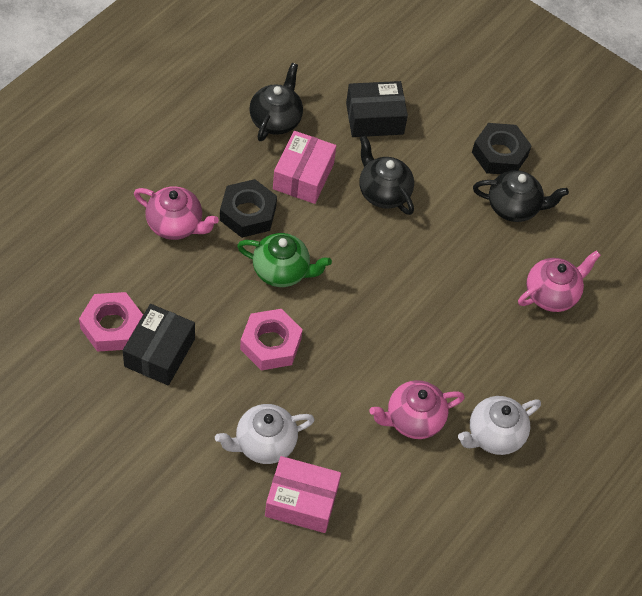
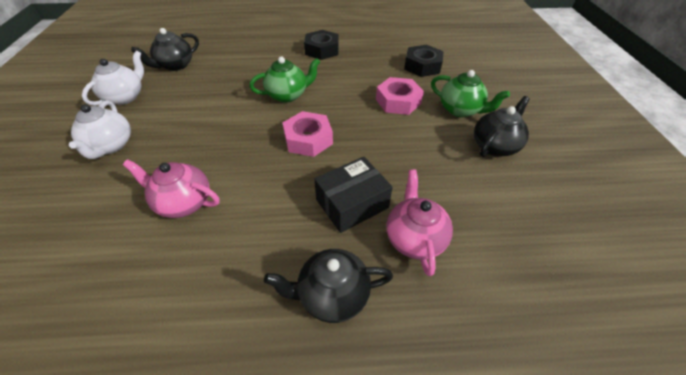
black box: 2 -> 1
green teapot: 1 -> 2
pink box: 2 -> 0
pink teapot: 3 -> 2

